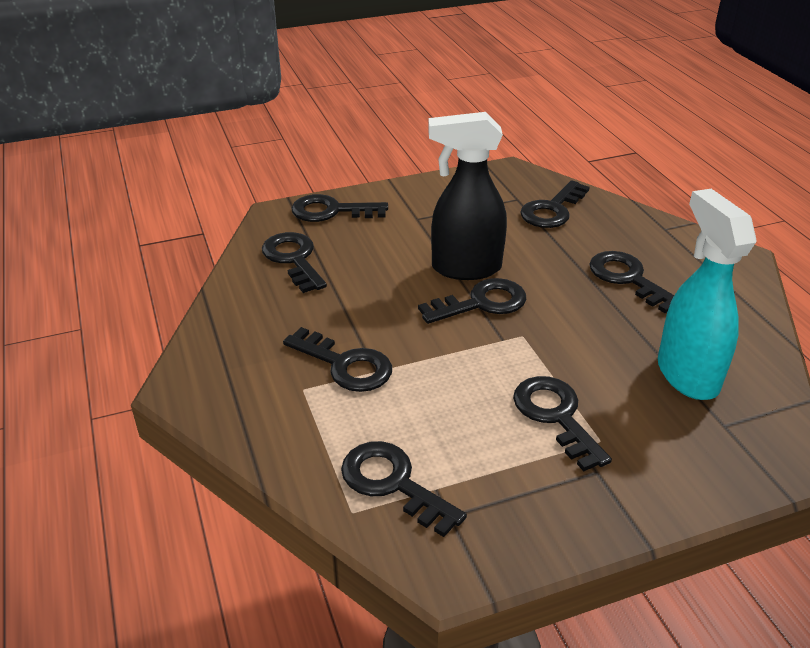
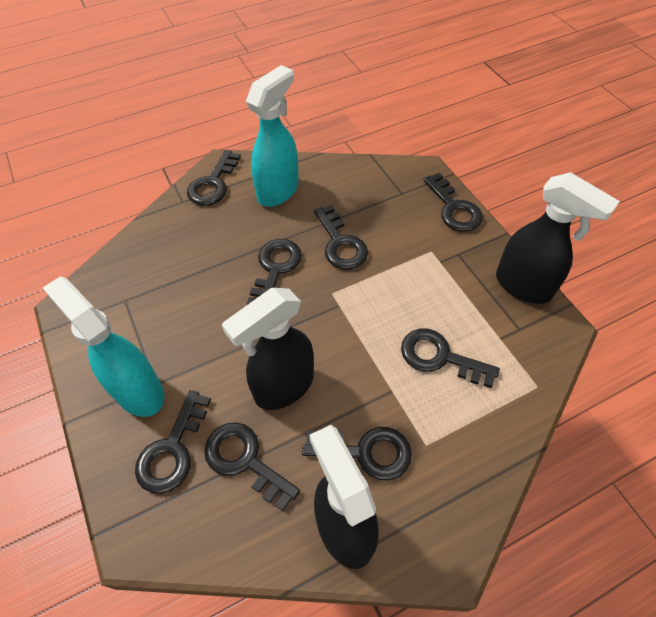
black spray bottle: 1 -> 3
turquoise spray bottle: 1 -> 2

